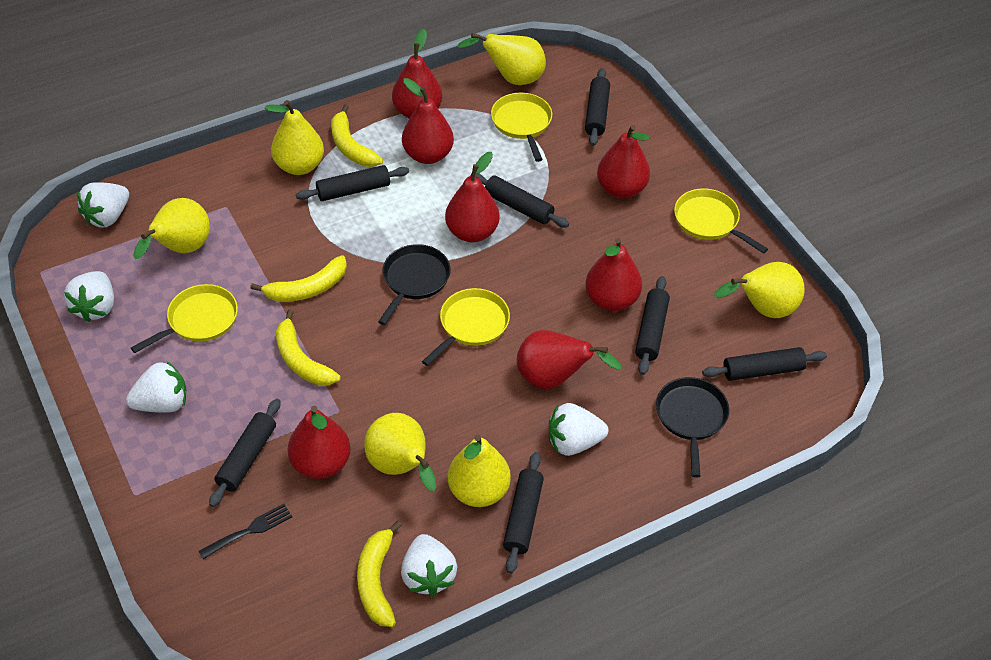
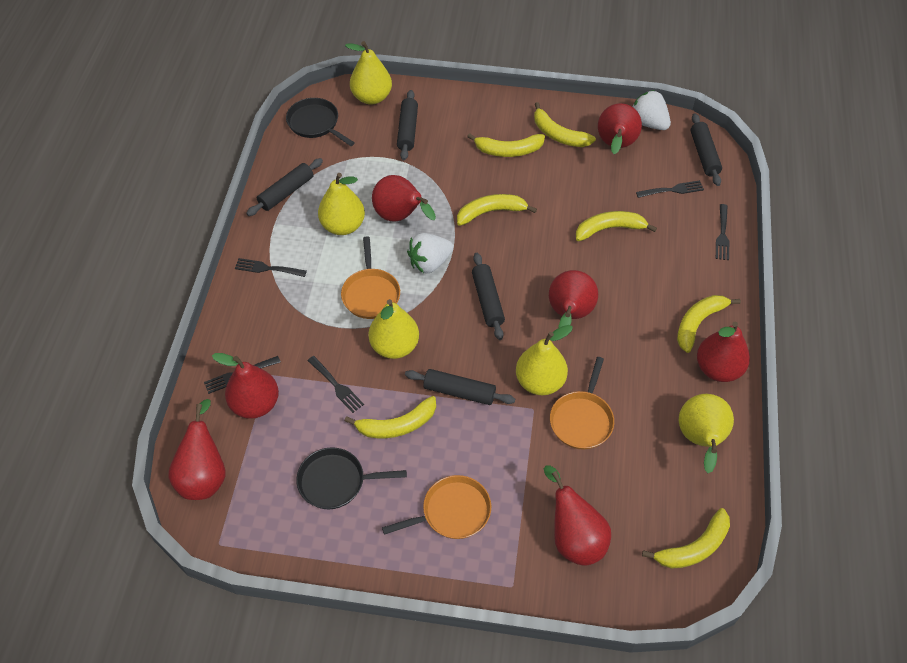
black fork: 1 -> 5
black rolling pin: 7 -> 5
orange pan: 0 -> 3
white strawberry: 5 -> 2
yellow banana: 4 -> 7
yellow pan: 4 -> 0
yellow pear: 6 -> 5

